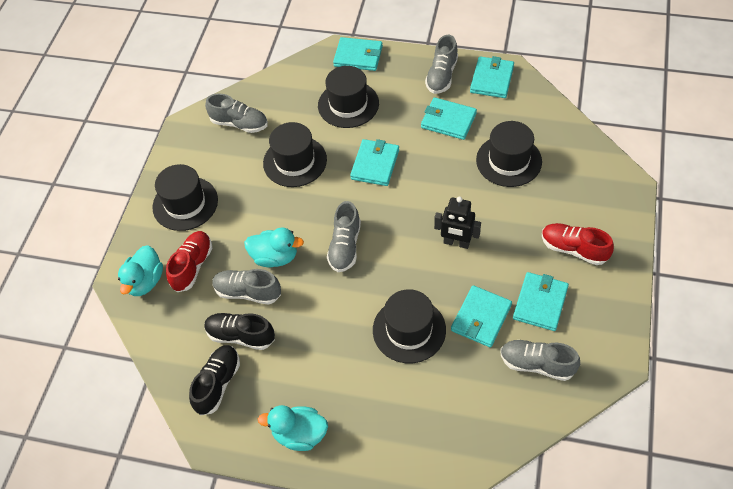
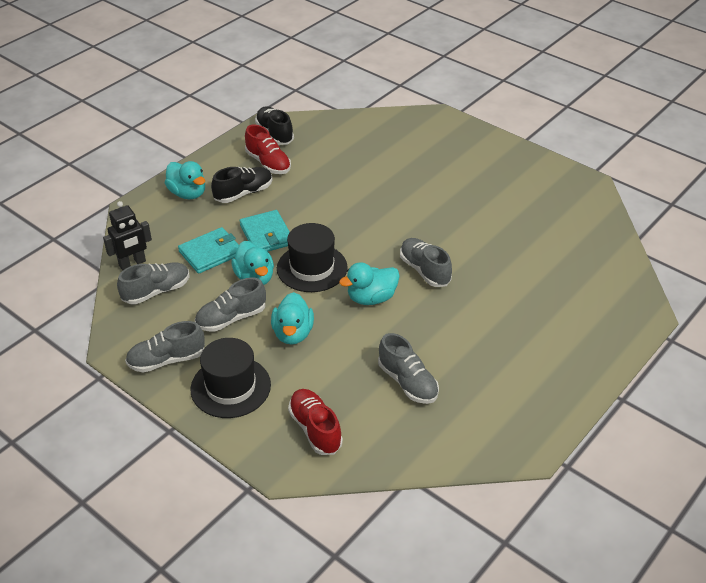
black hat: 5 -> 2
turquoise duck: 3 -> 4
turquoise wallet: 6 -> 2

